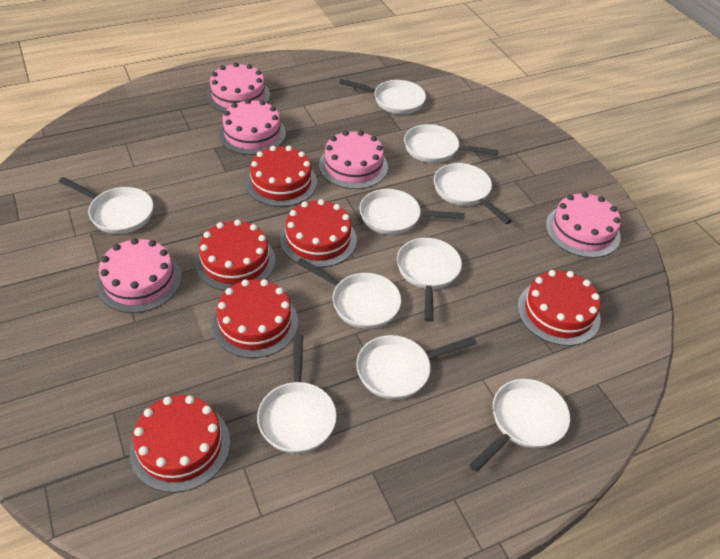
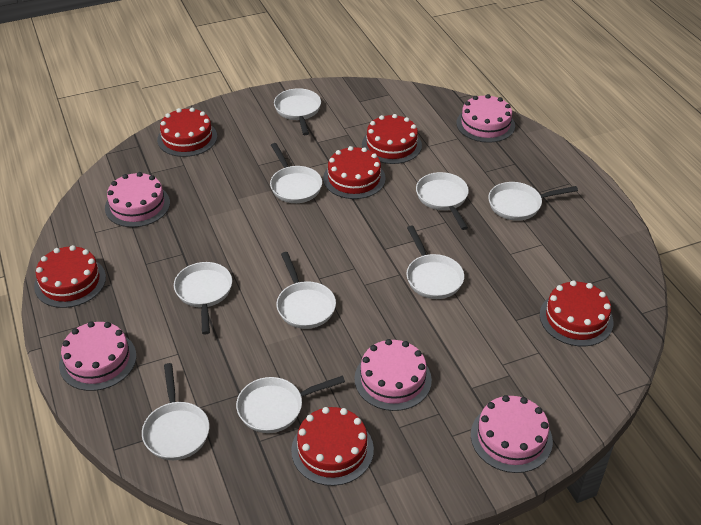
white pan: 10 -> 9

